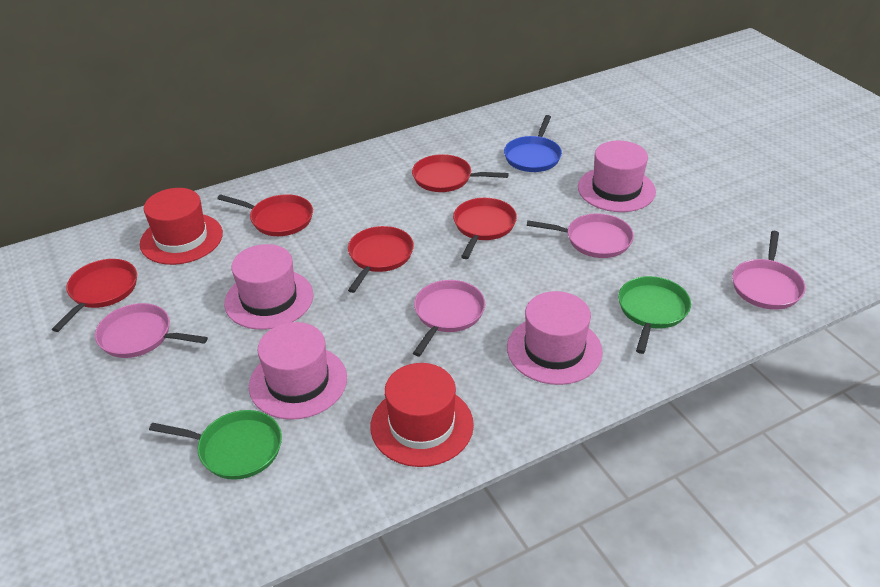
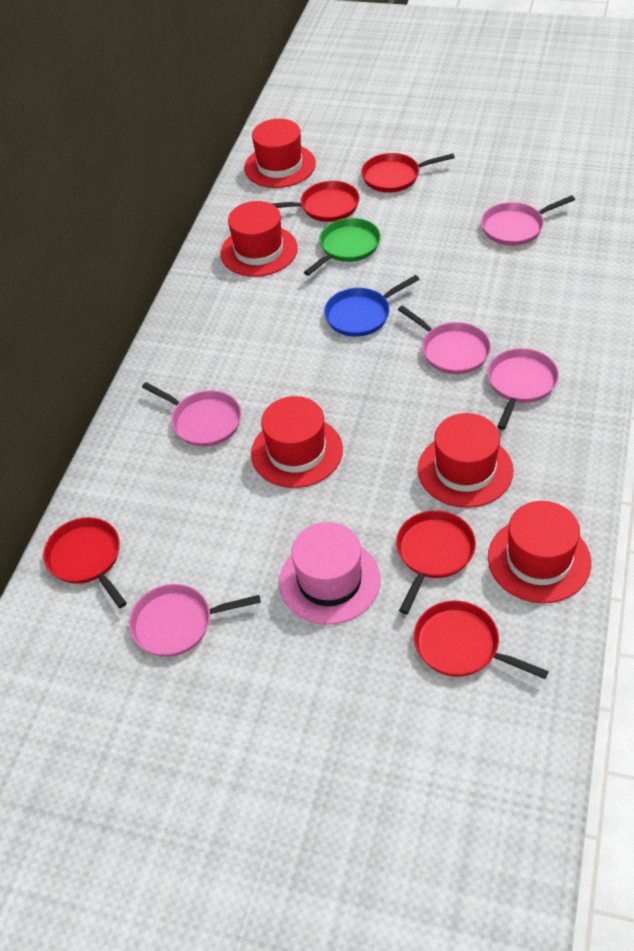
green pan: 2 -> 1
pink hat: 4 -> 1
pink pan: 4 -> 5
red hat: 2 -> 5

